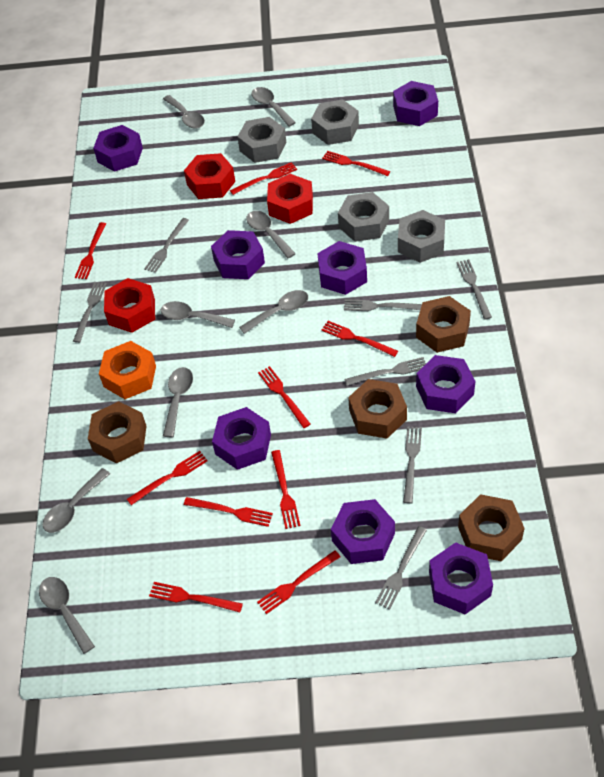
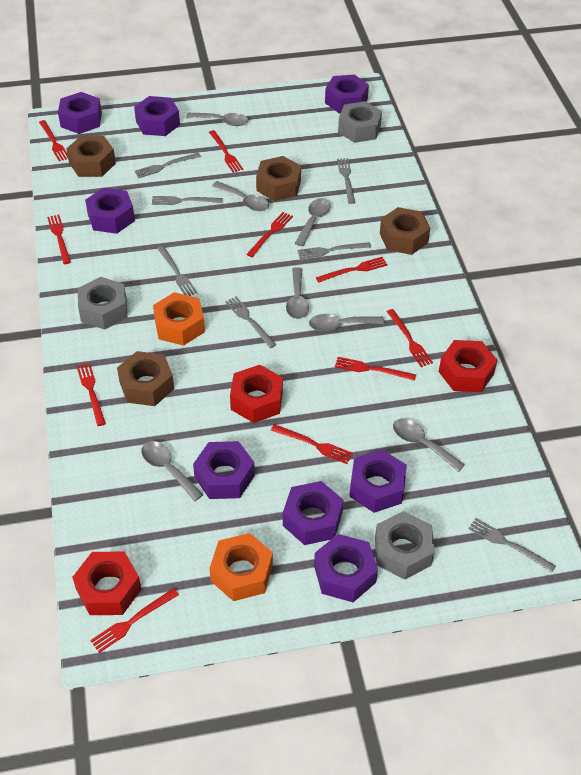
grey nut: 4 -> 3
grey spoon: 8 -> 7
orange nut: 1 -> 2

